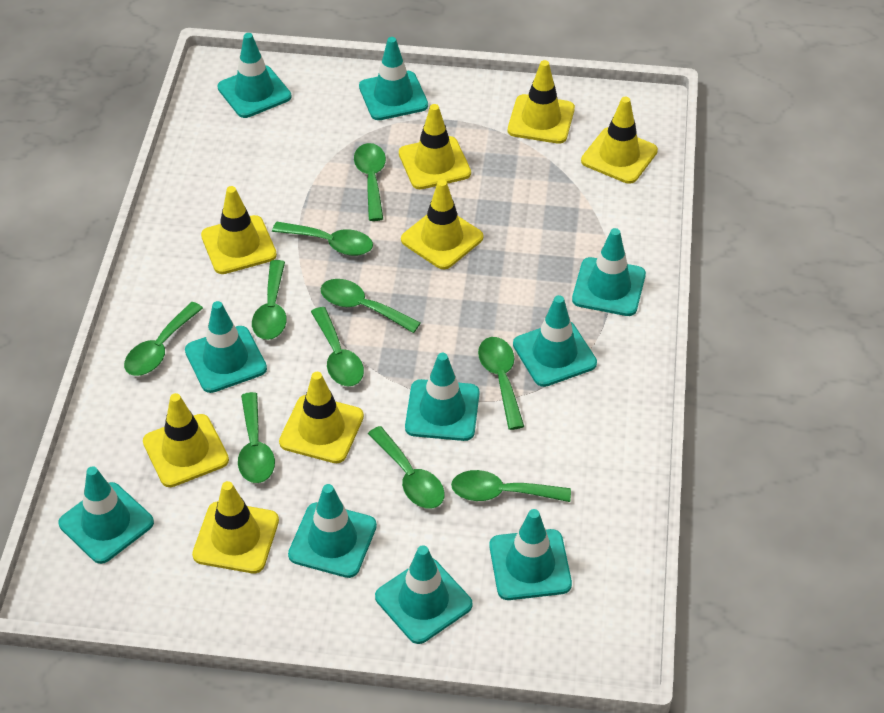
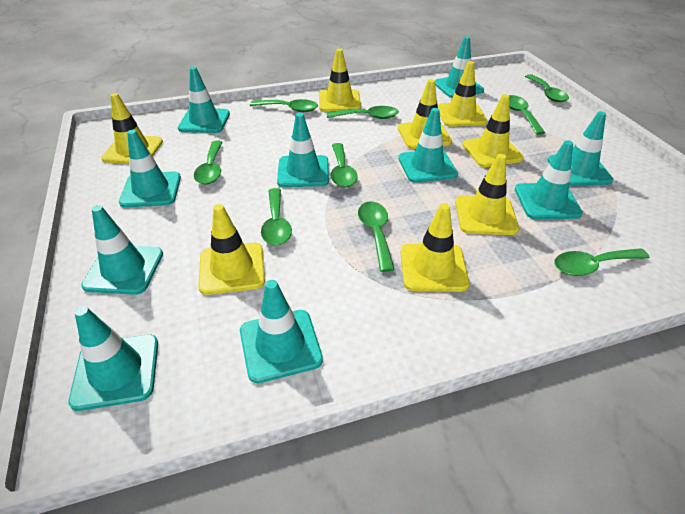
green spoon: 10 -> 9

